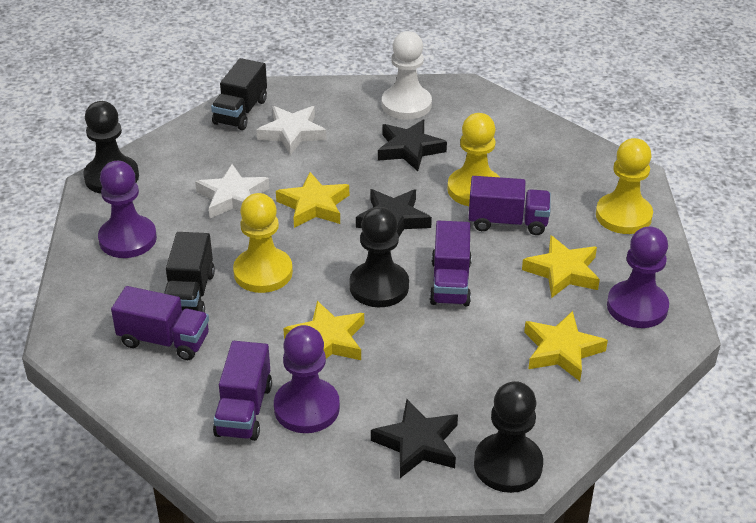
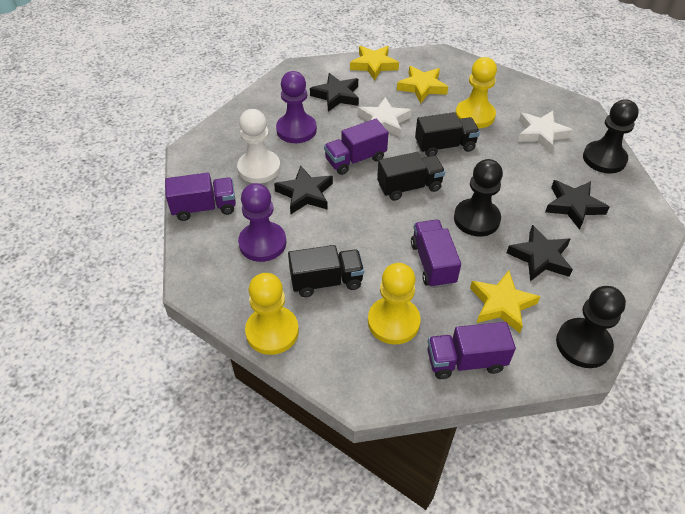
black star: 3 -> 4
black truck: 2 -> 3
purple pawn: 3 -> 2
yellow star: 4 -> 3

